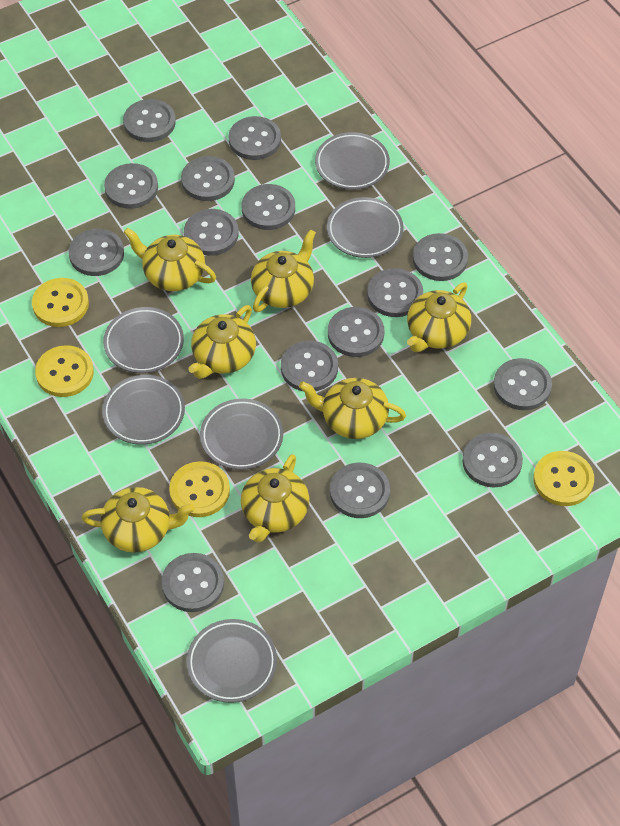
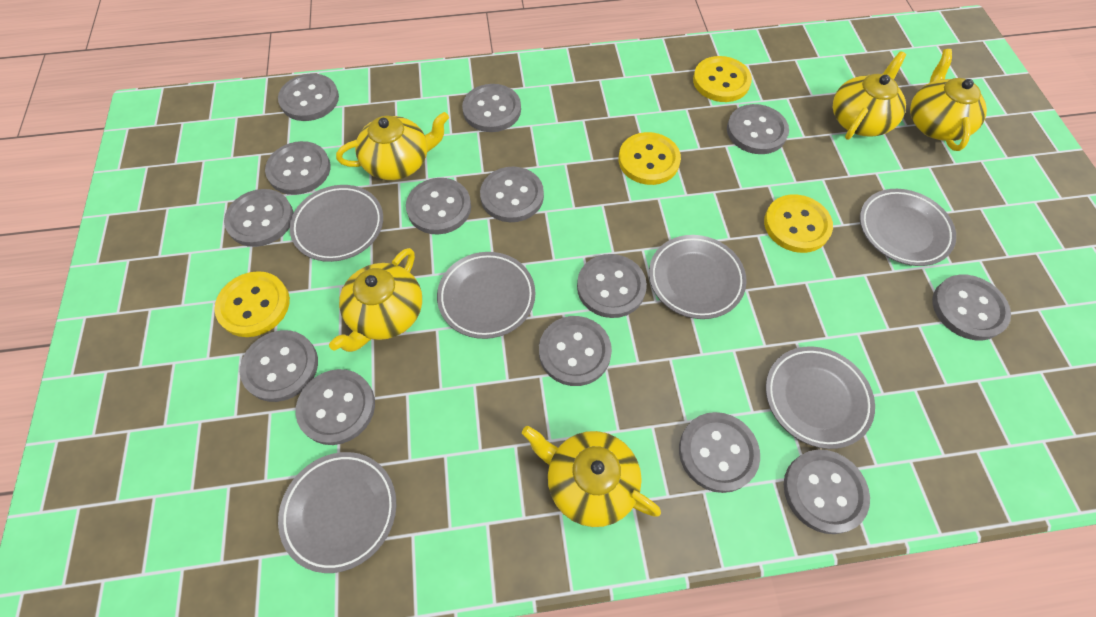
grey button: 15 -> 14
yellow teapot: 7 -> 5

